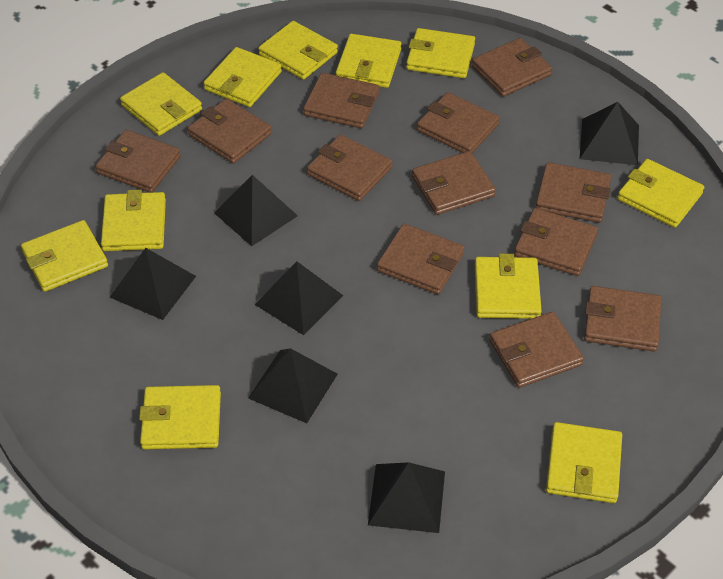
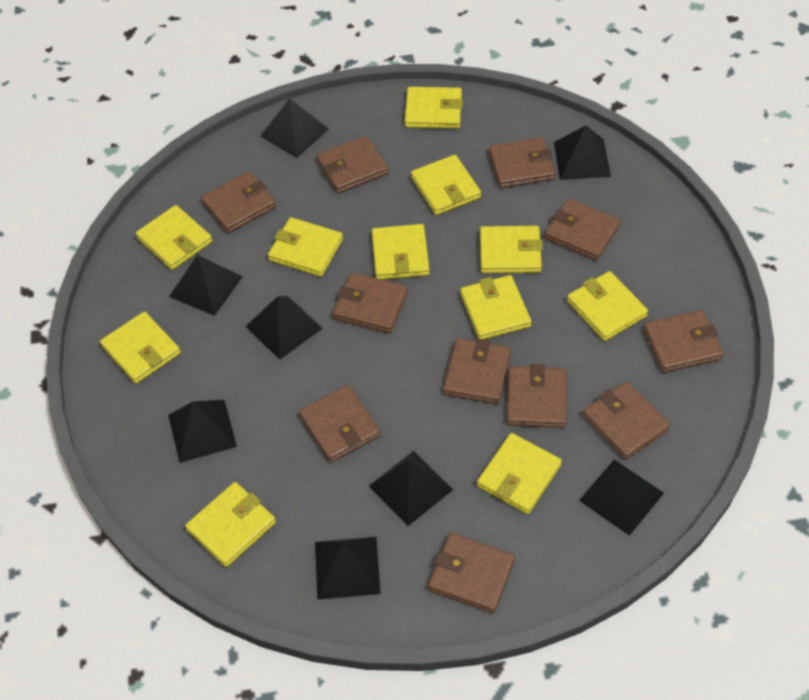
black pyramid: 6 -> 8
brown wallet: 12 -> 11

